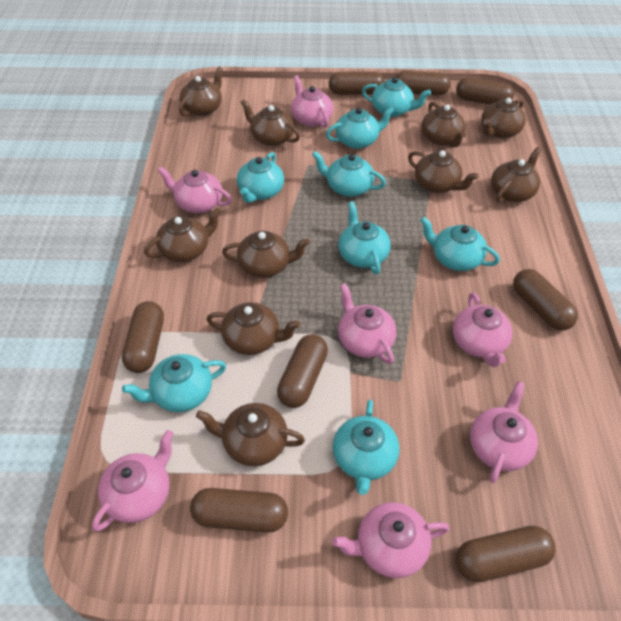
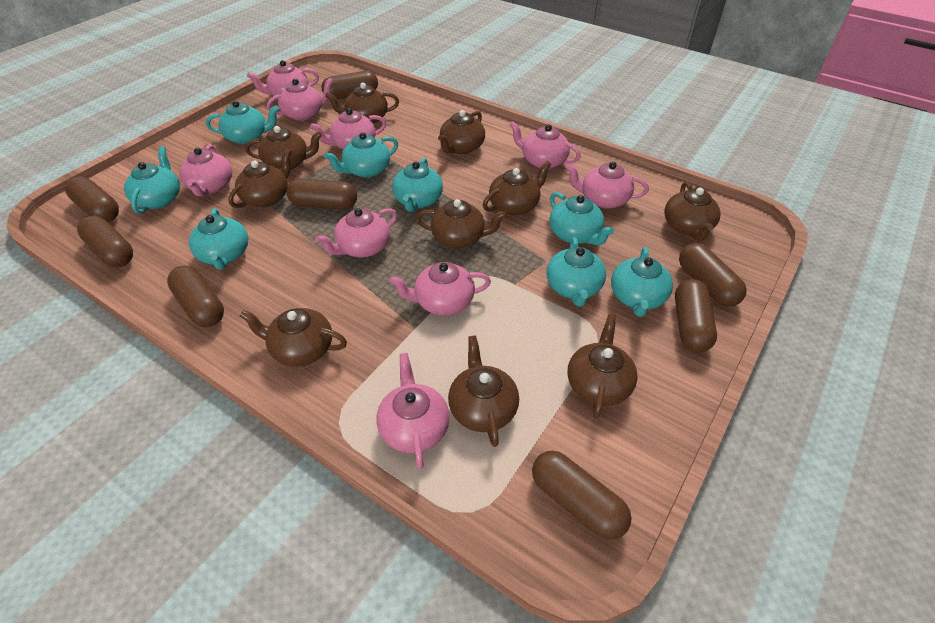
pink teapot: 7 -> 9

